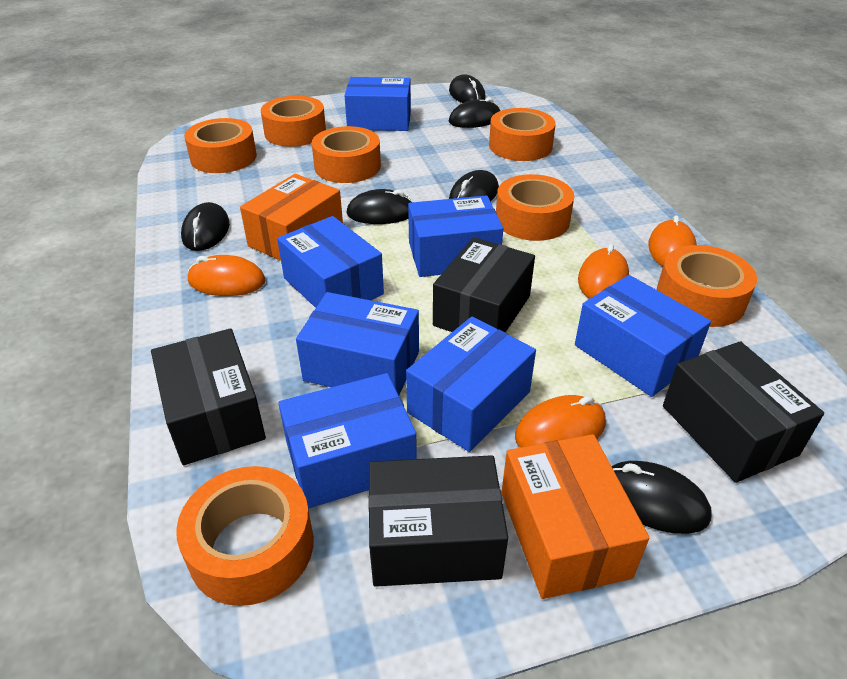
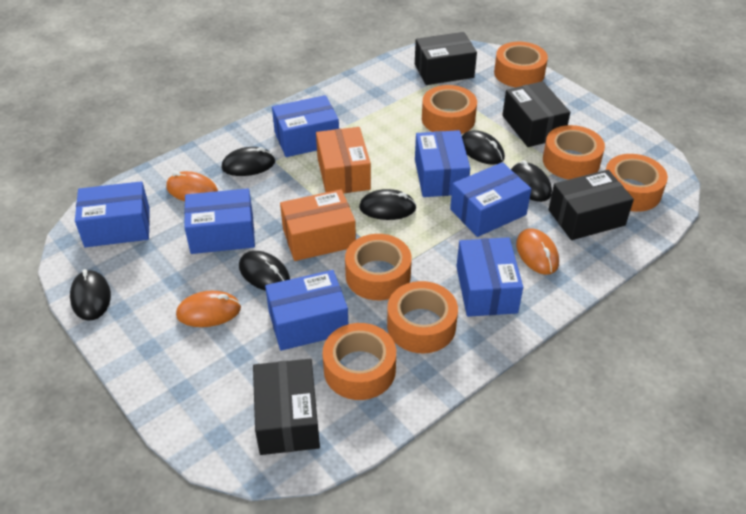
orange mouse: 4 -> 3

